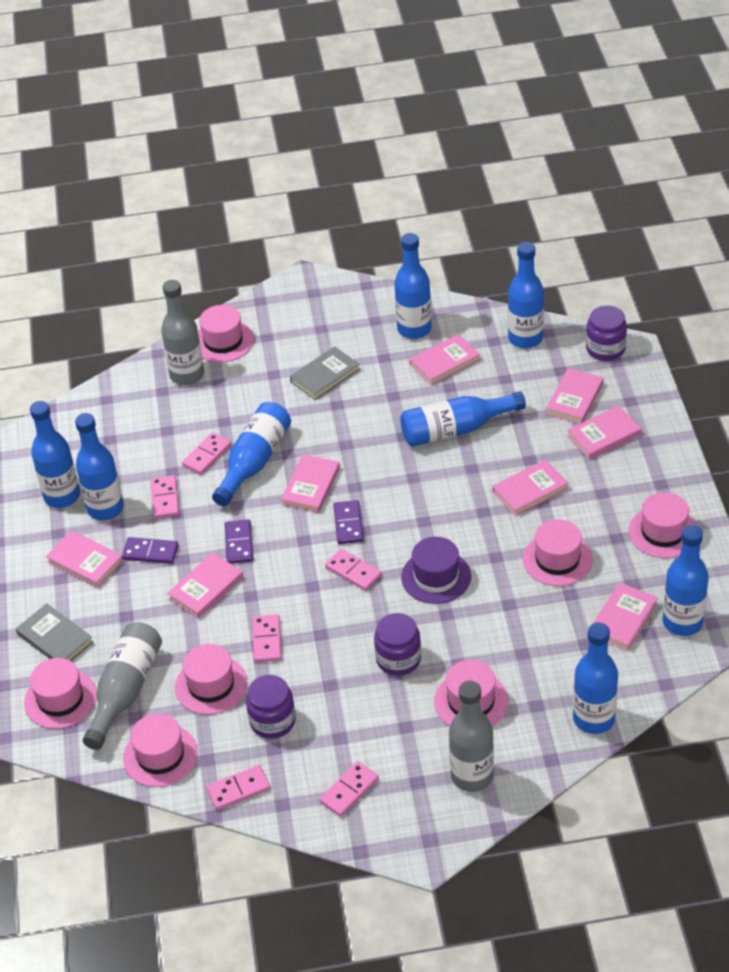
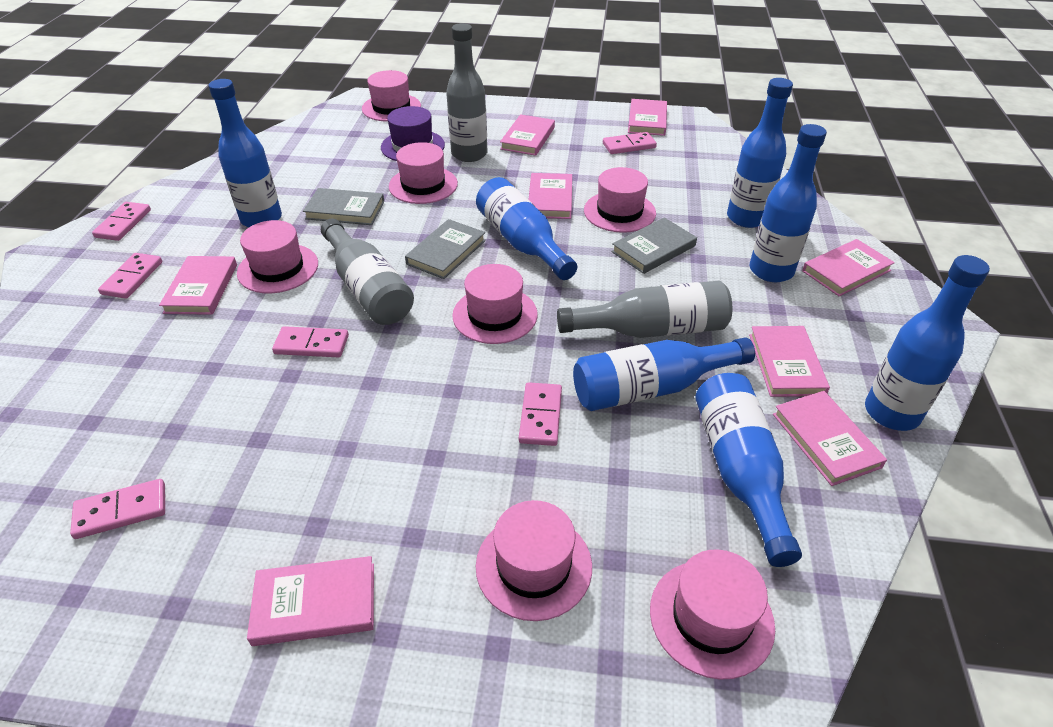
blue bottle: 8 -> 7
grey book: 2 -> 3
purple domino: 3 -> 0
purple jar: 3 -> 0

